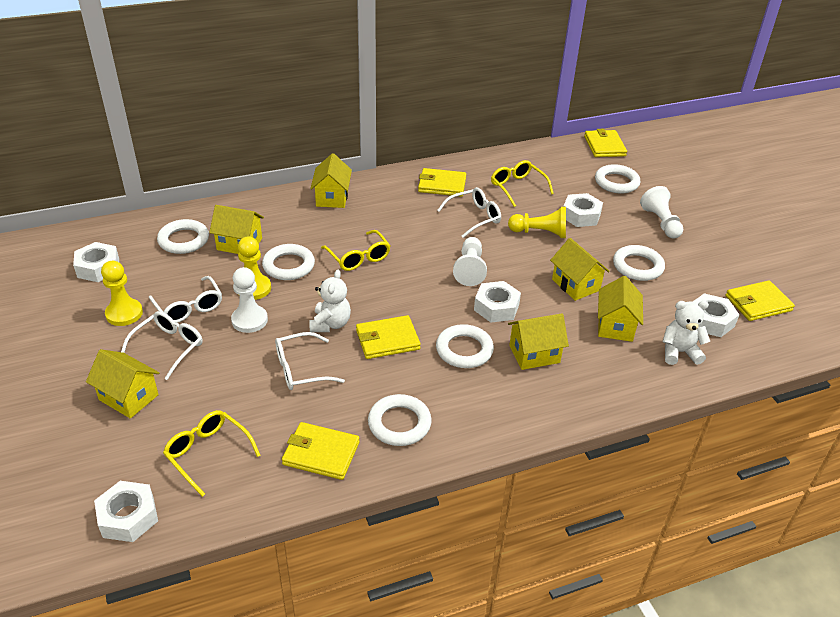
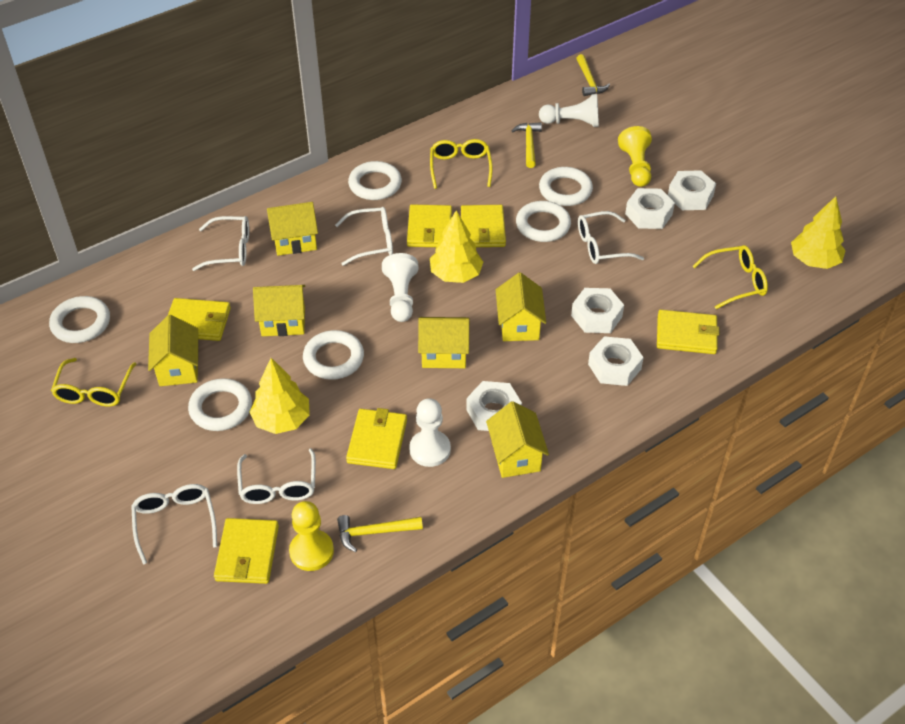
white glasses: 4 -> 5
white teddy bear: 2 -> 0
yellow hammer: 0 -> 3
yellow pawn: 3 -> 2
yellow tree: 0 -> 3
yellow wallet: 5 -> 6

